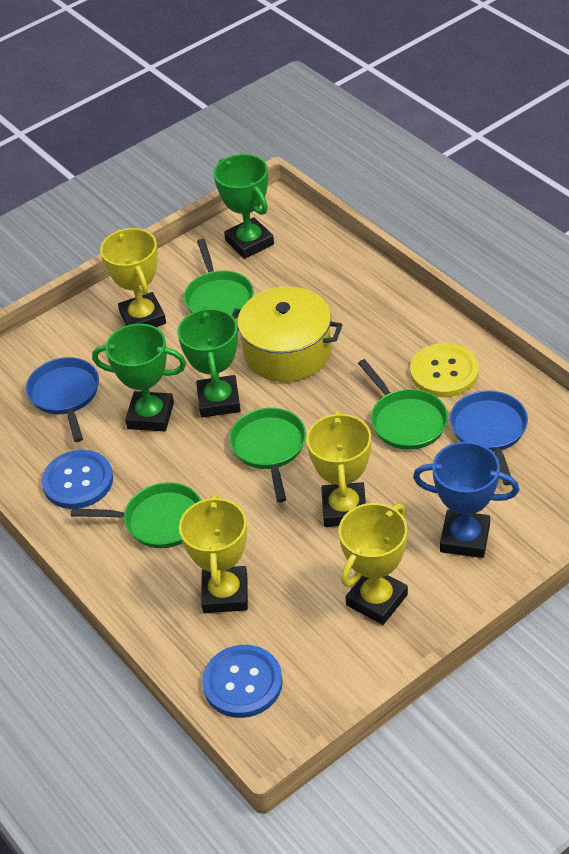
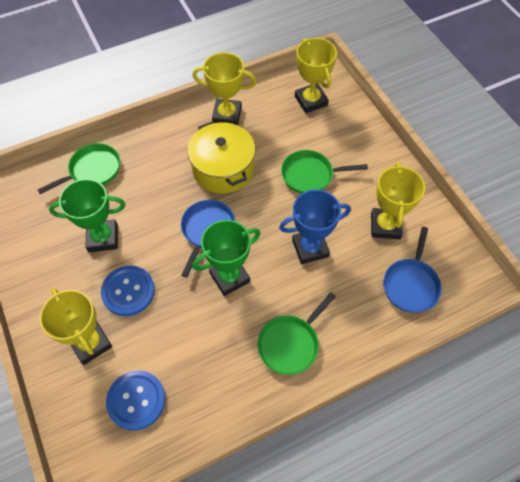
green pan: 4 -> 3
green trophy: 3 -> 2
yellow button: 1 -> 0

